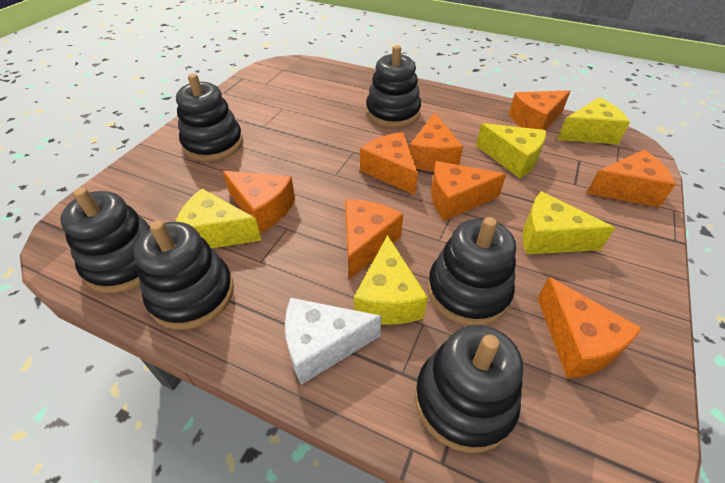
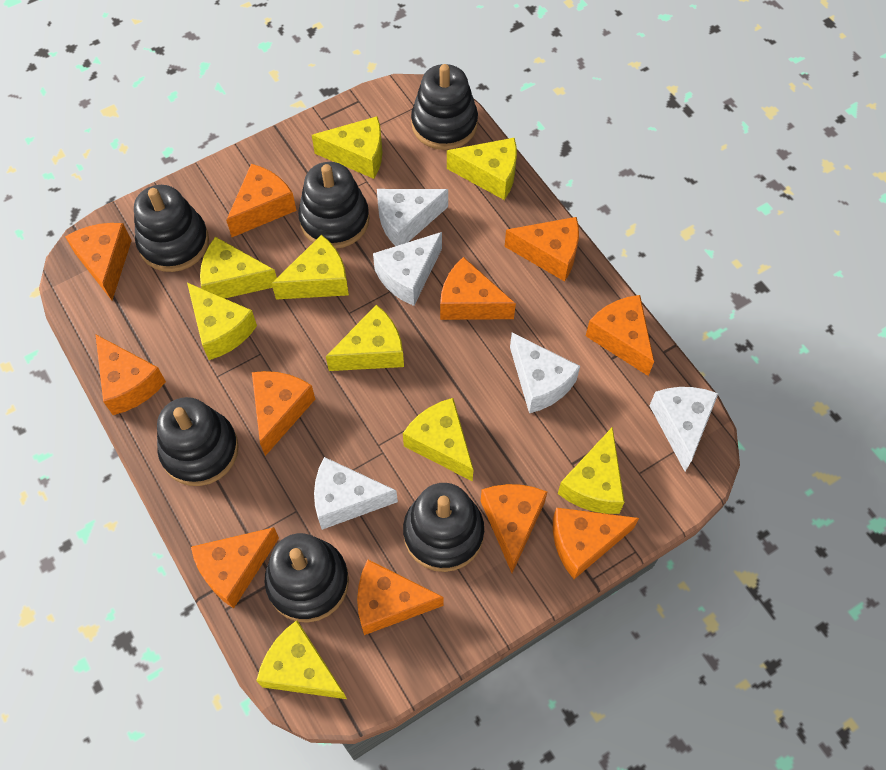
orange cheese: 8 -> 11
white cheese: 1 -> 5
yellow cheese: 5 -> 9

